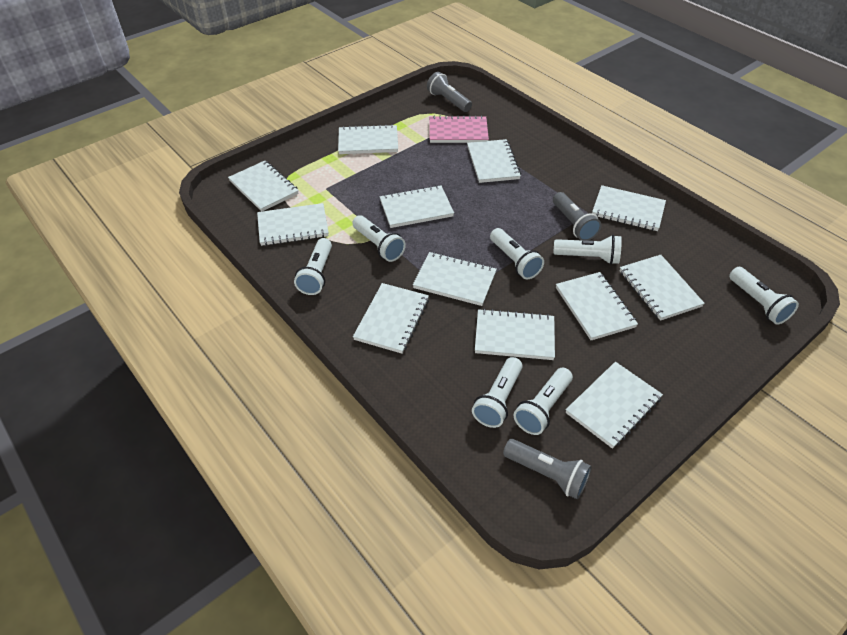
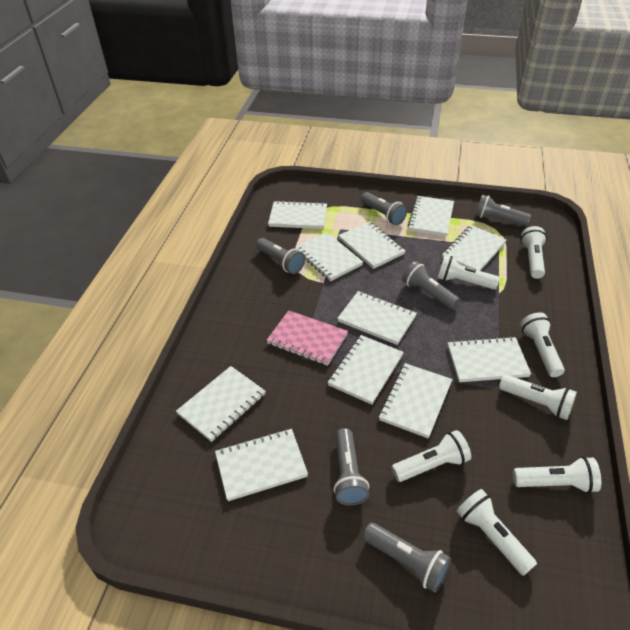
grey flashlight: 3 -> 6
white notebook: 12 -> 11

